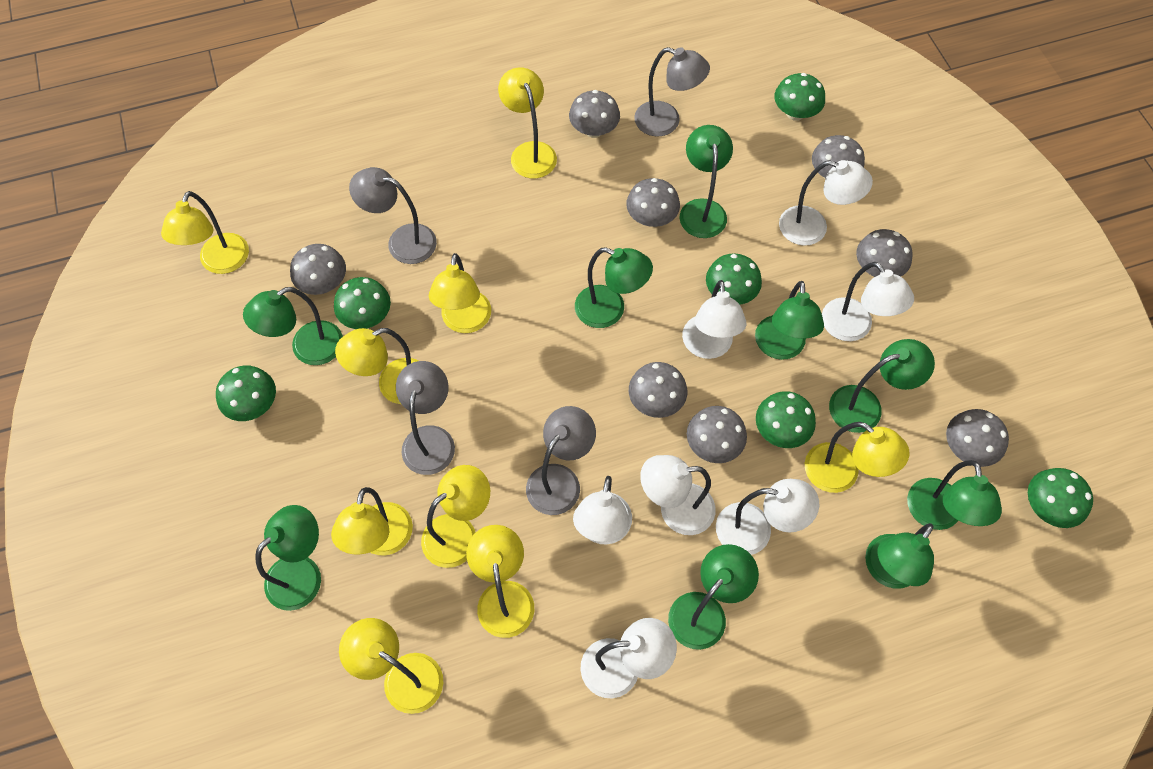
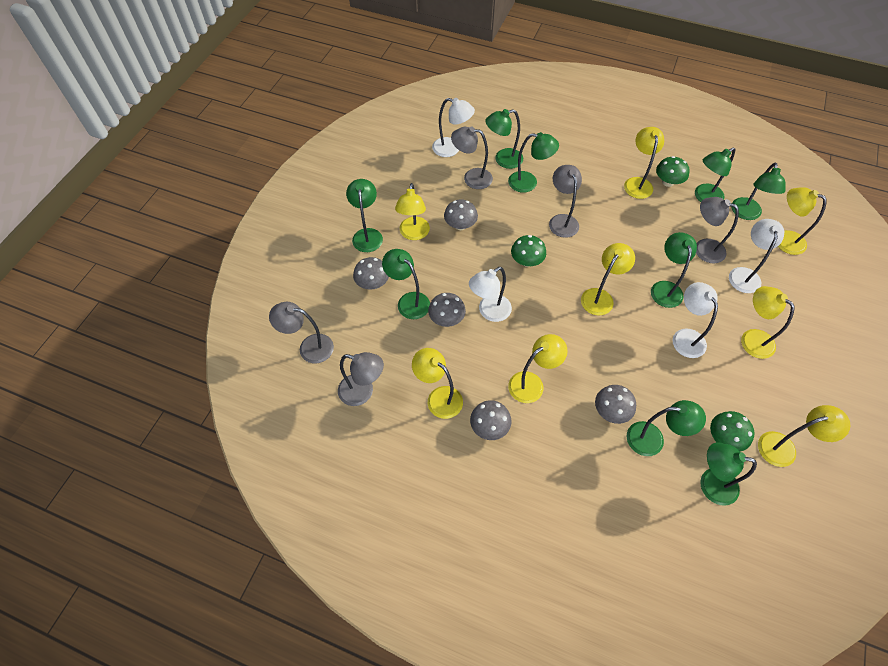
green mushroom: 6 -> 3
grey lamp: 4 -> 5
grey mushroom: 8 -> 5
white lamp: 7 -> 4
yellow lamp: 9 -> 8

